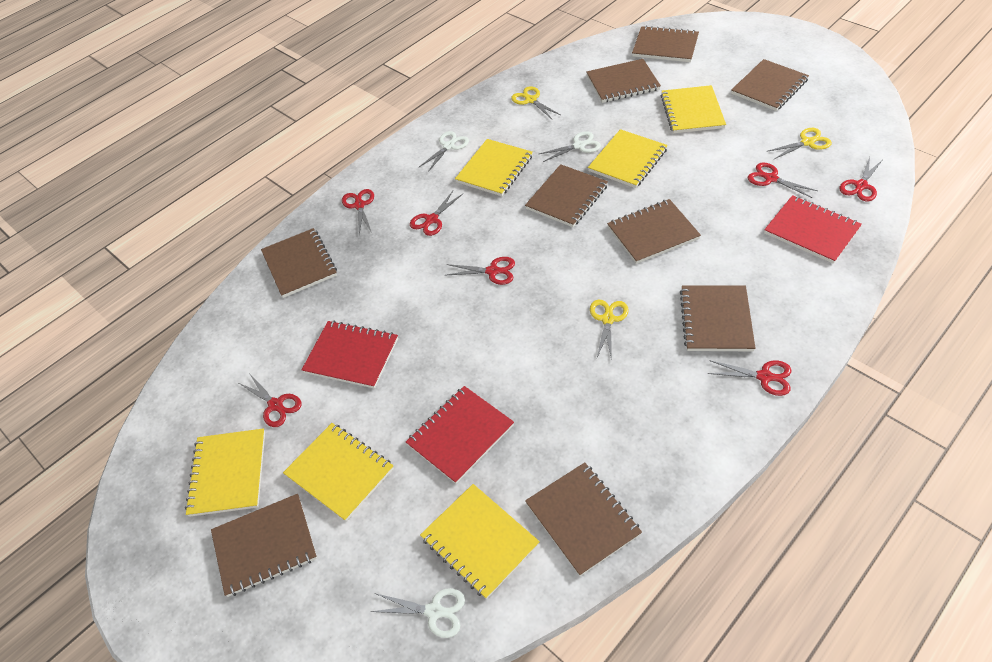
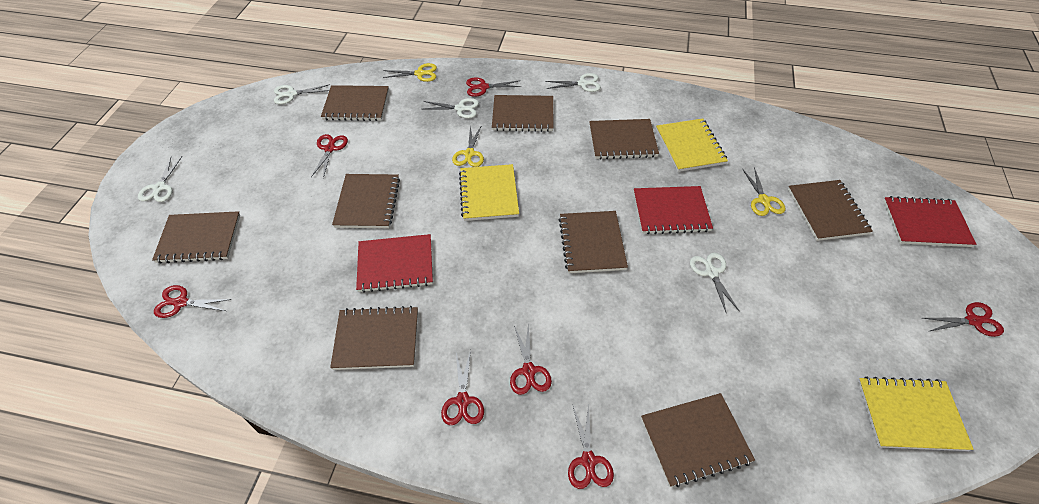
white scissors: 3 -> 5
yellow notebook: 6 -> 3

